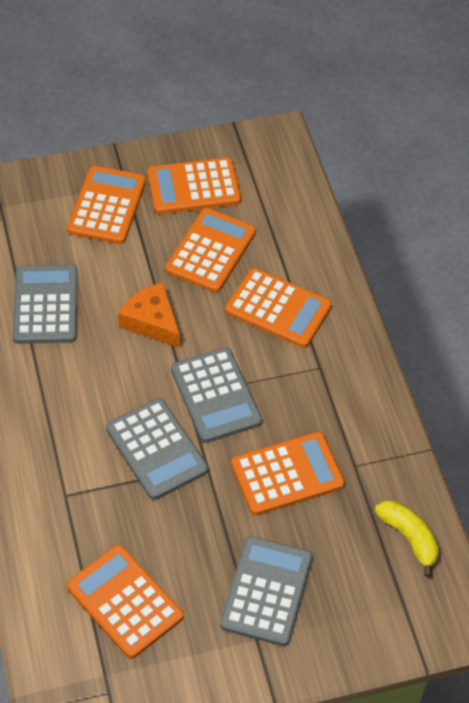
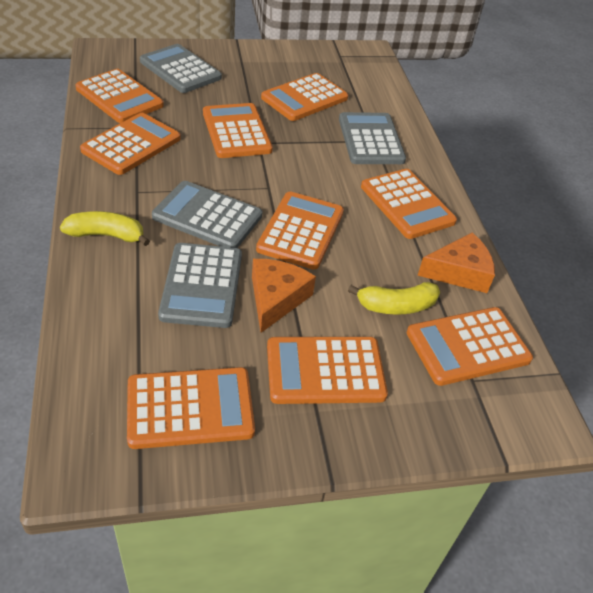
orange calculator: 6 -> 9
orange cheese: 1 -> 2
yellow banana: 1 -> 2

